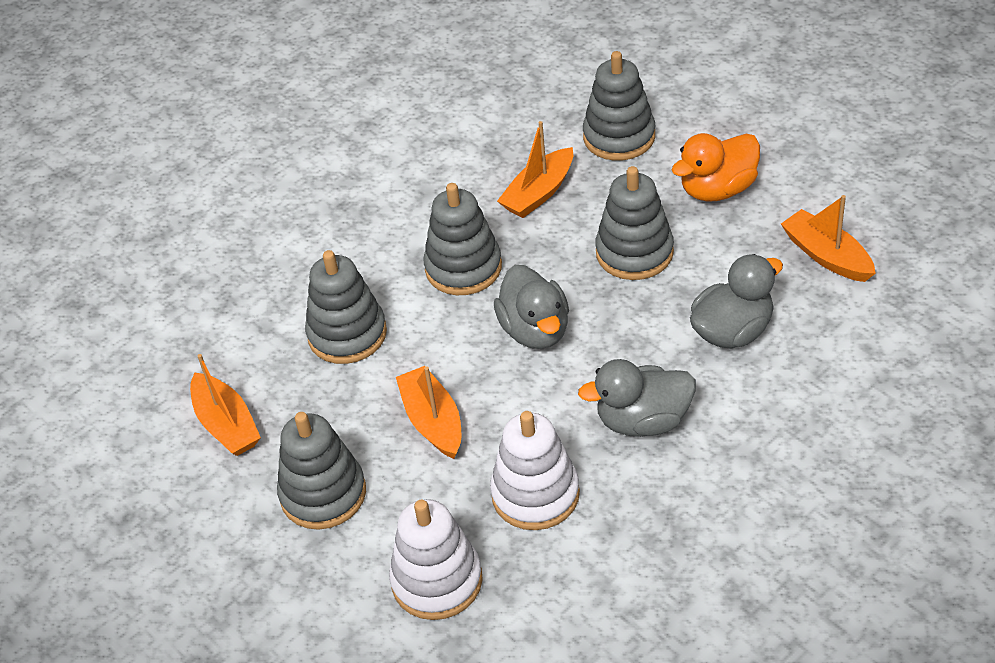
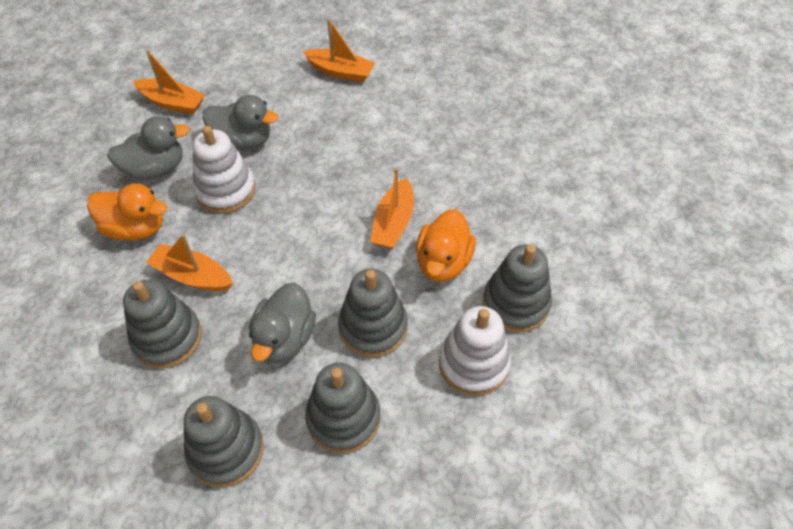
orange duck: 1 -> 2

